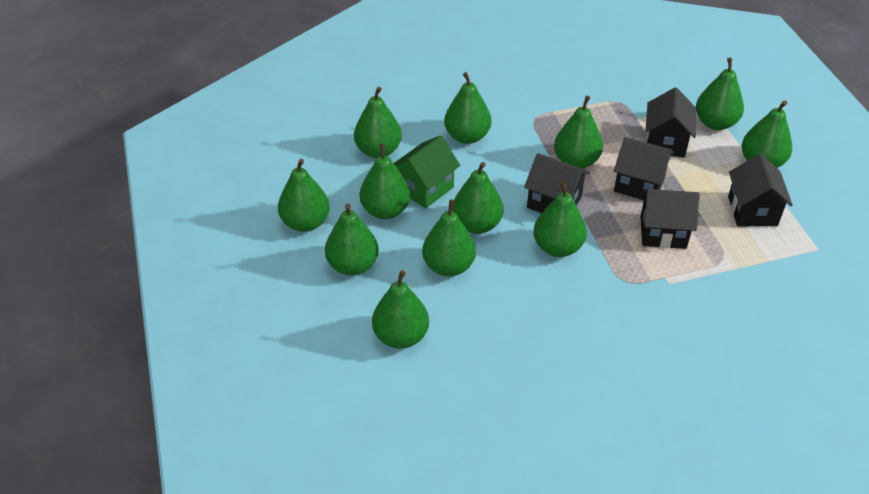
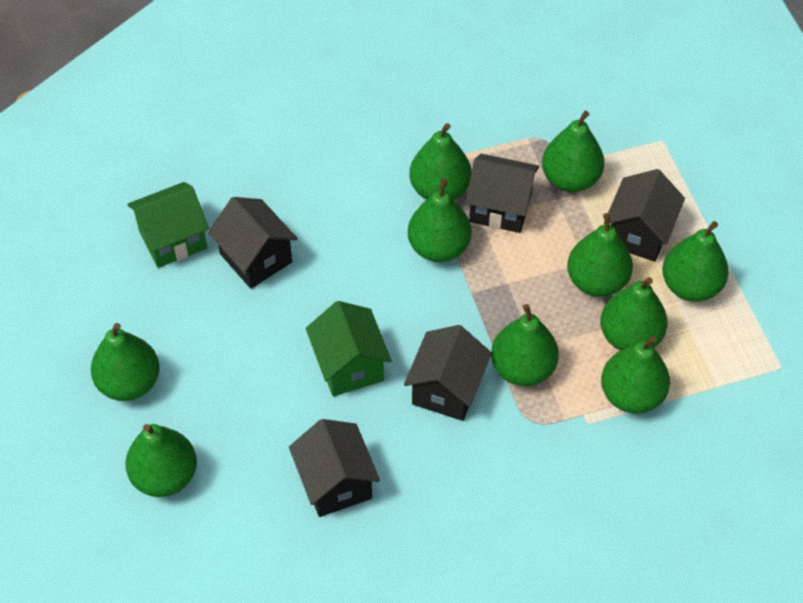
green house: 1 -> 2
green pear: 12 -> 10

